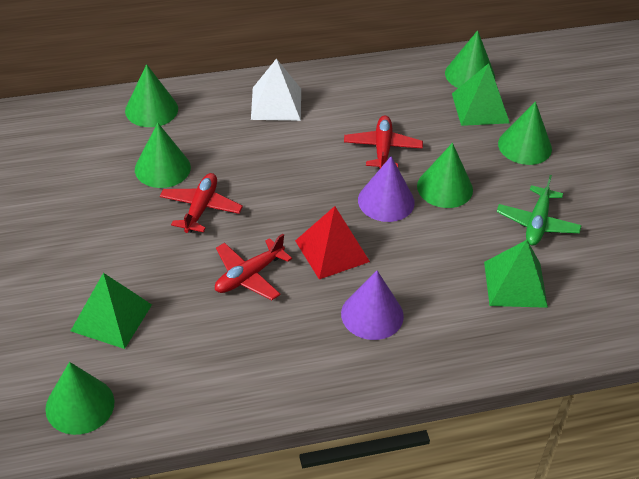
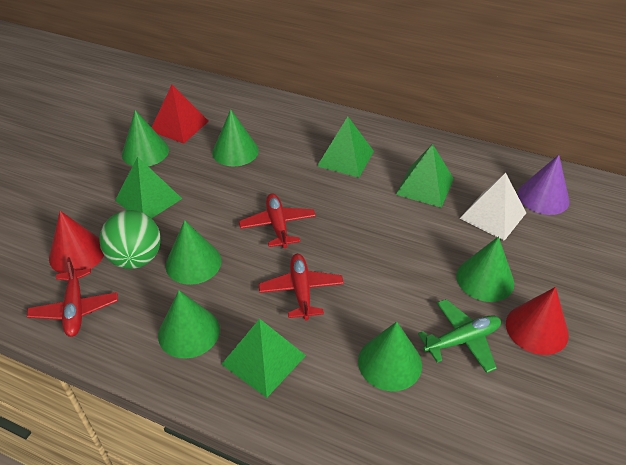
green ball: 0 -> 1
green pyramid: 3 -> 4
purple cone: 2 -> 1
red cone: 0 -> 2

